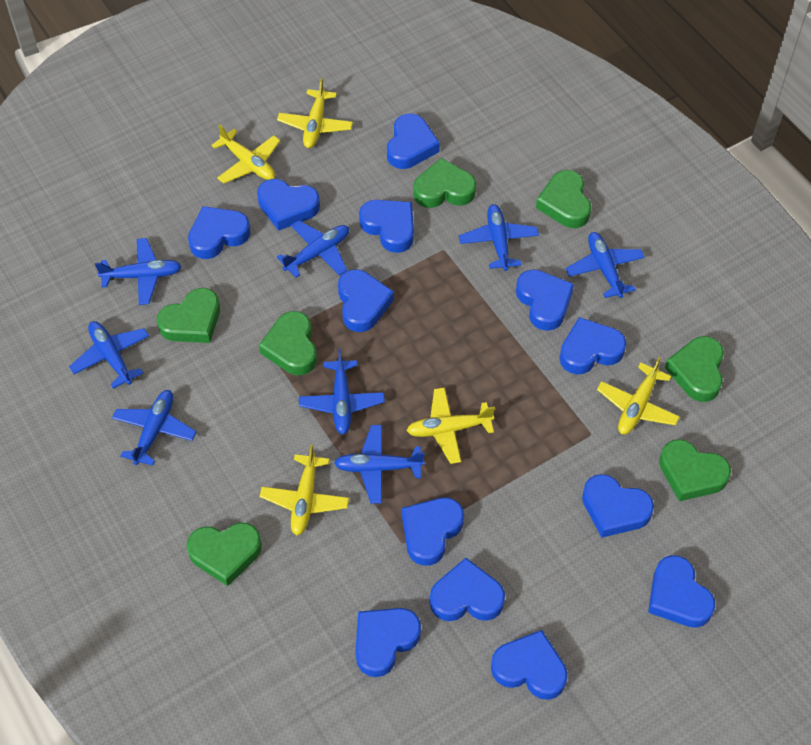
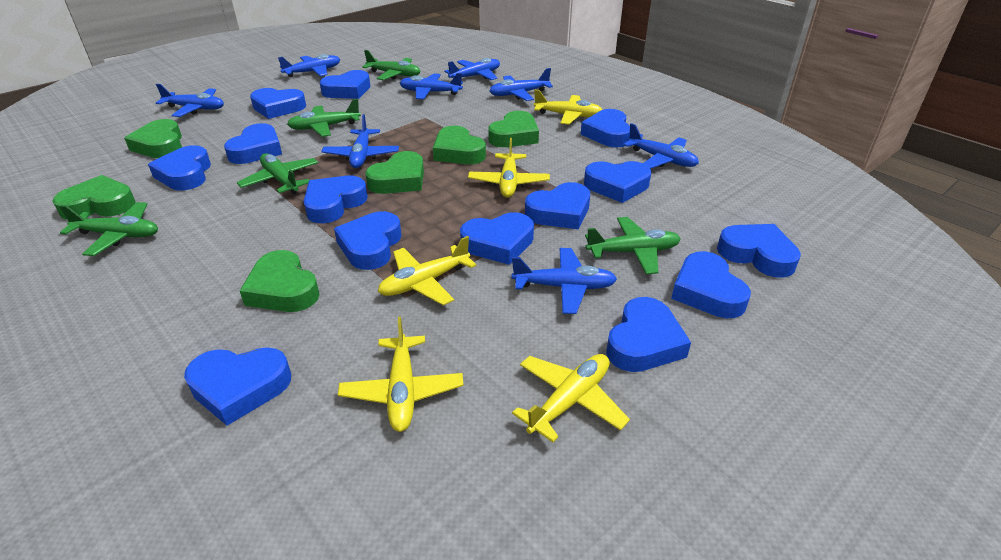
blue heart: 13 -> 14
green heart: 7 -> 6
green plane: 0 -> 5

